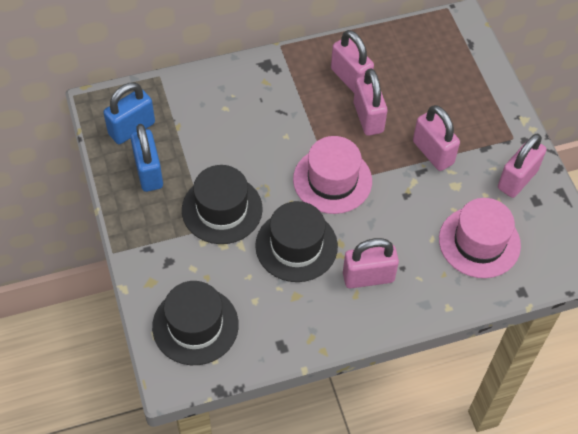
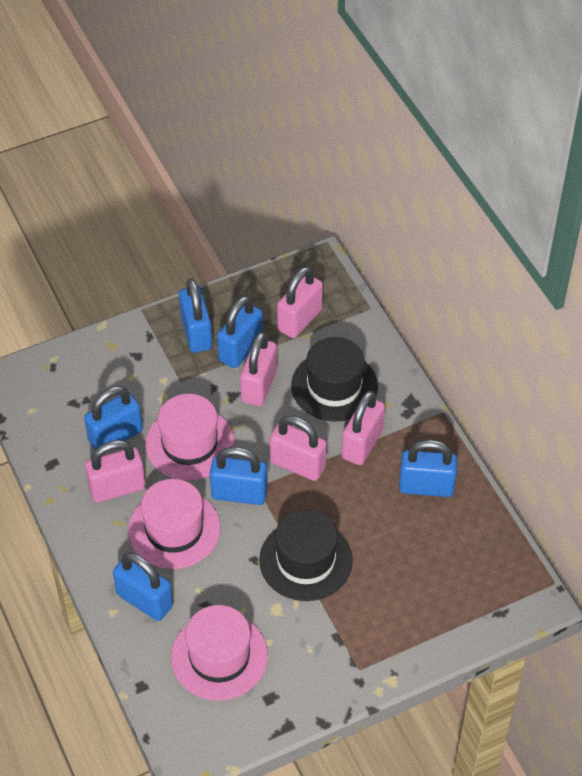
black hat: 3 -> 2
blue padlock: 2 -> 6
pink hat: 2 -> 3

